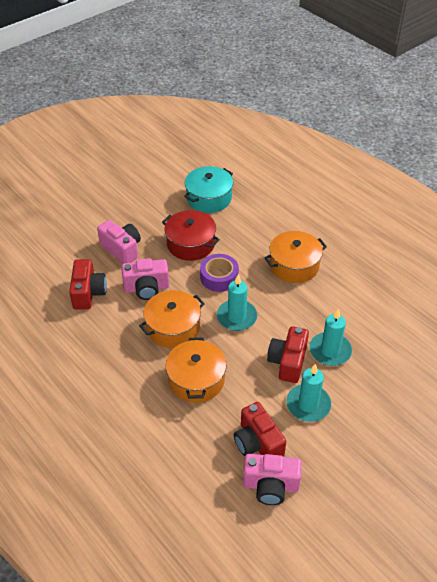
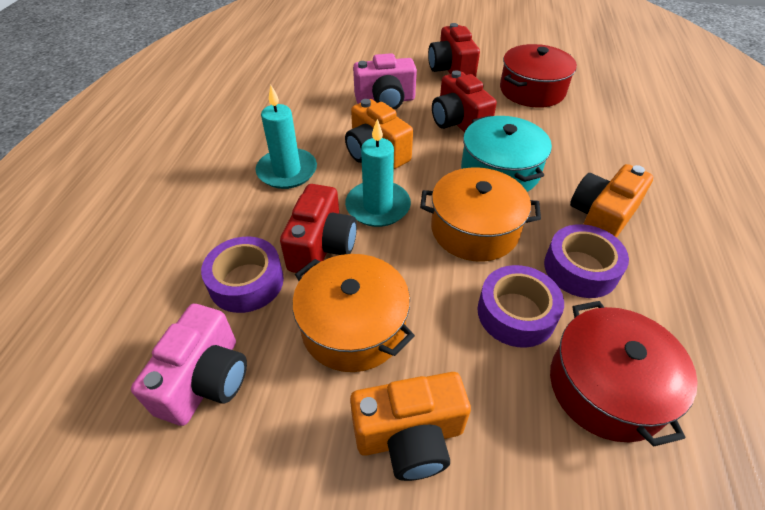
orange camera: 0 -> 3
orange pot: 3 -> 2
pink camera: 3 -> 2
purple tape: 1 -> 3
red pot: 1 -> 2
turquoise candle: 3 -> 2

